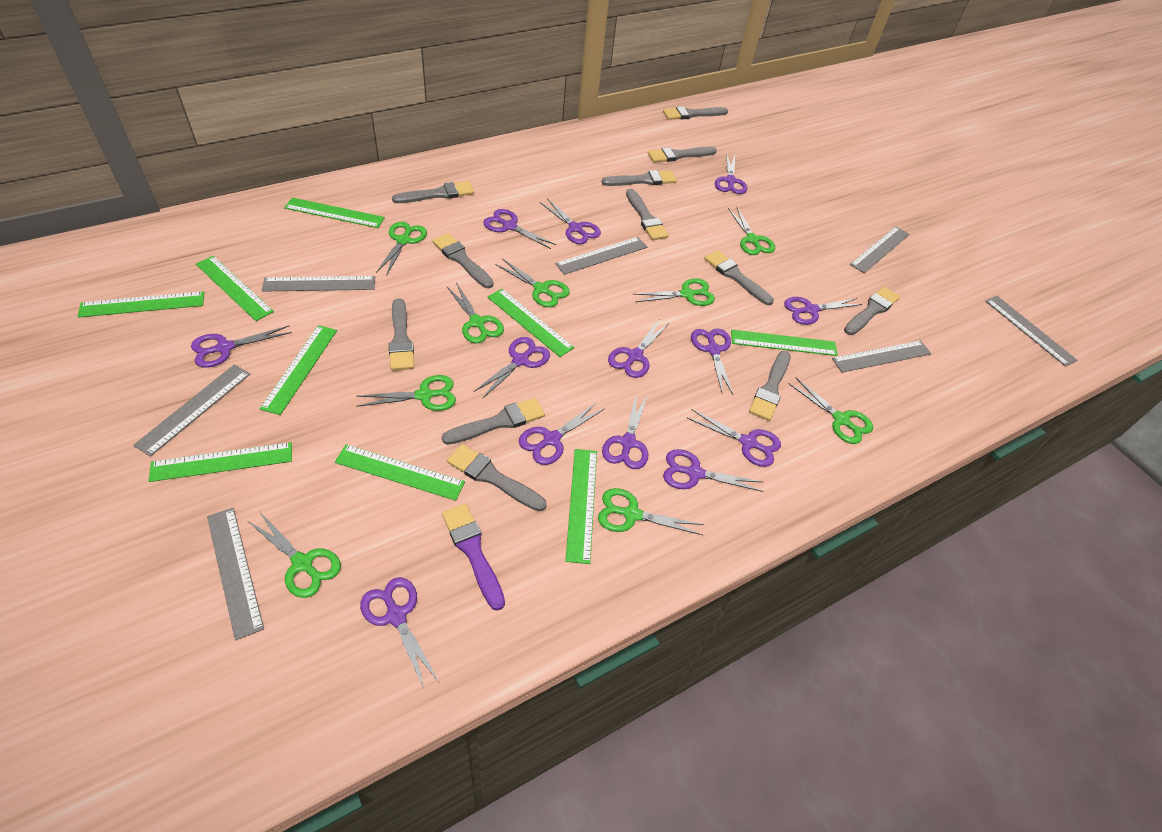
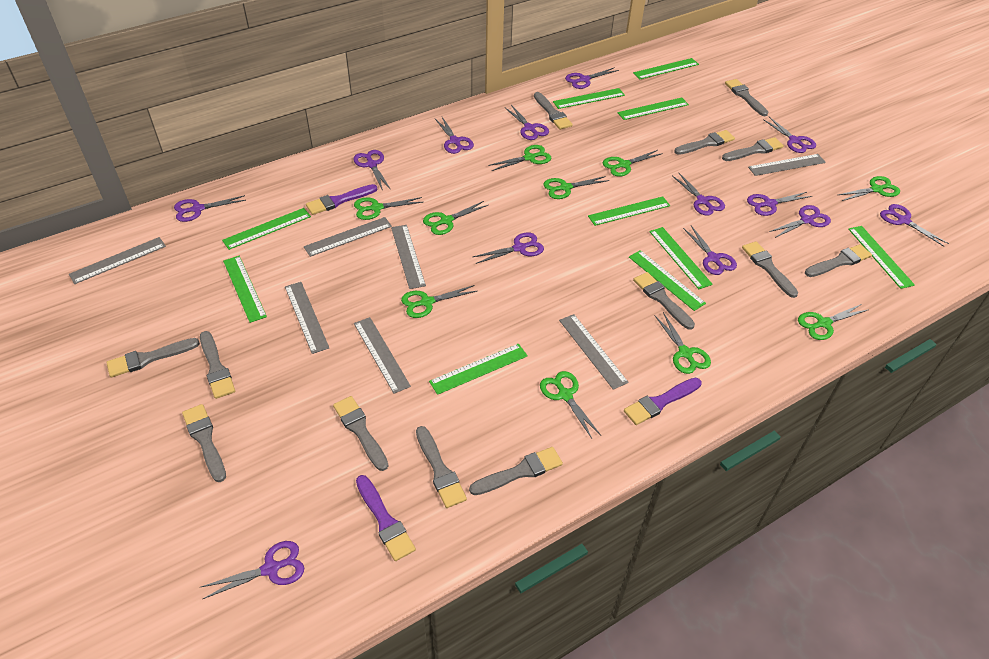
green ruler: 9 -> 10
green scissors: 9 -> 10
grey brush: 12 -> 13
purple brush: 1 -> 3

